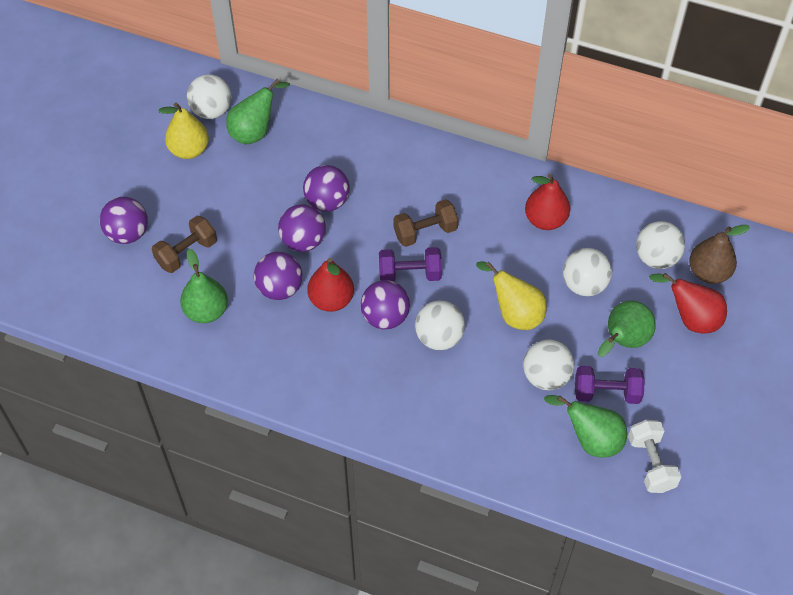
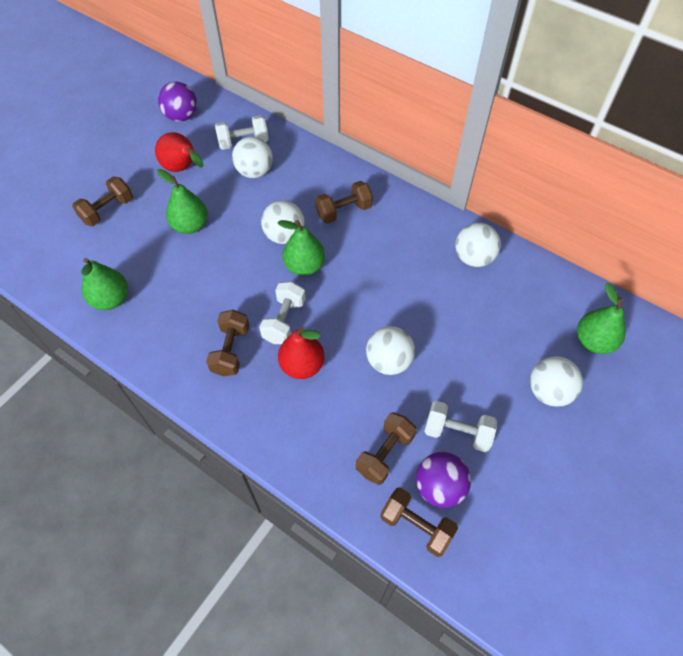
brown dumbbell: 2 -> 5
brown pear: 1 -> 0
purple ball: 5 -> 2
purple dumbbell: 2 -> 0
red pear: 3 -> 2
white dumbbell: 1 -> 3
yellow pear: 2 -> 0

